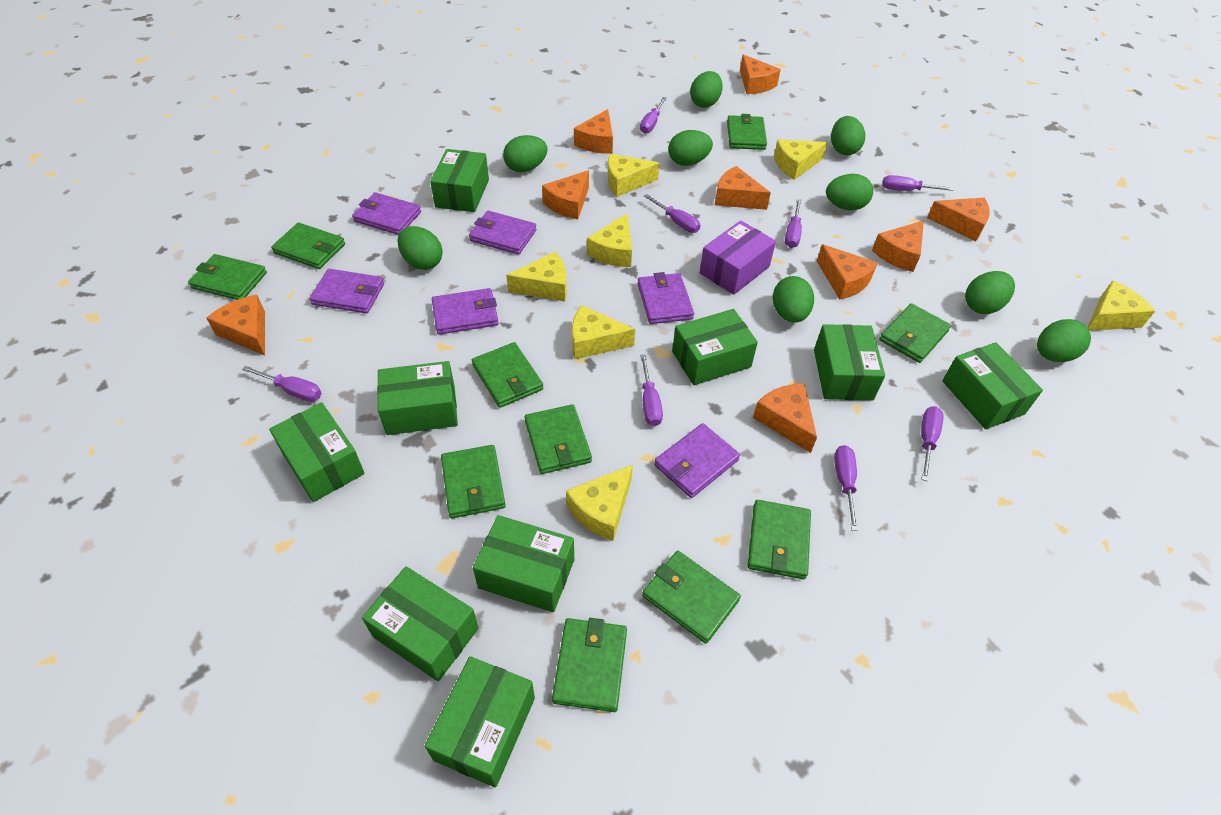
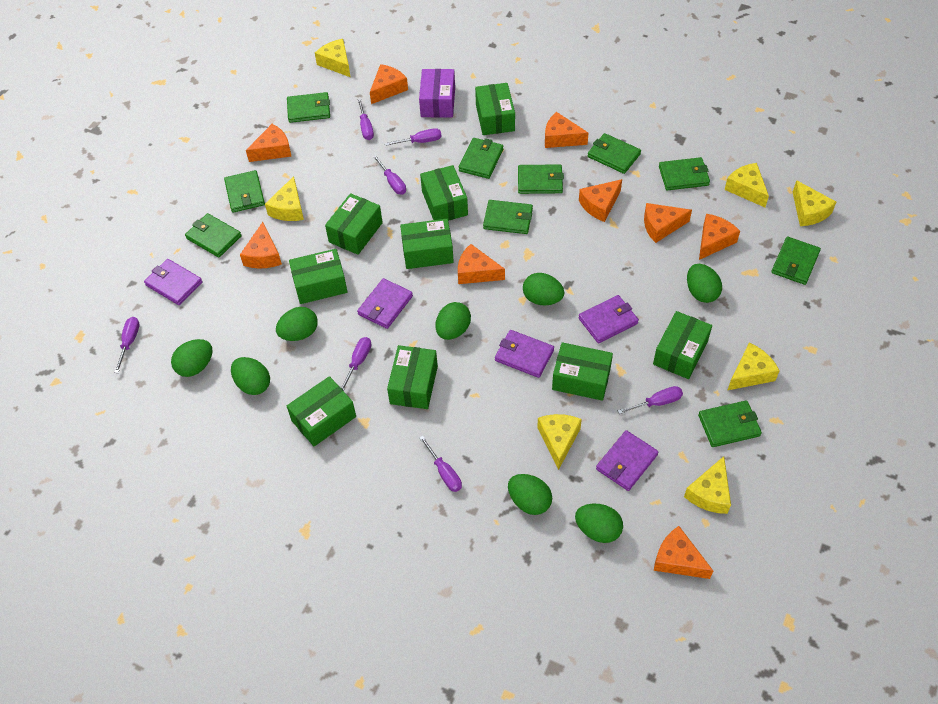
green egg: 9 -> 8
purple screwdriver: 8 -> 7
purple wallet: 6 -> 5

